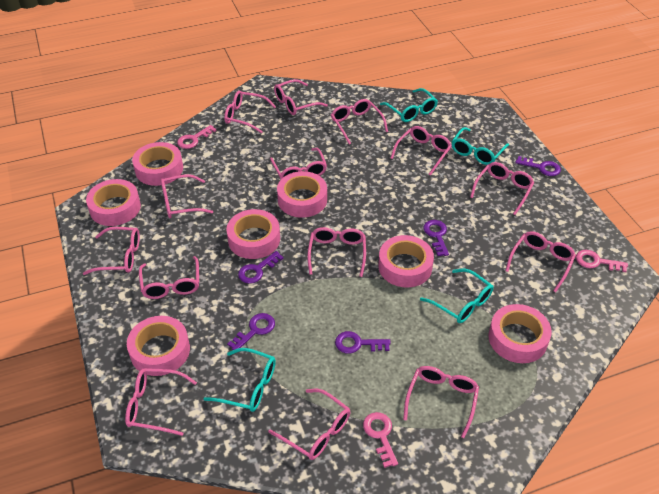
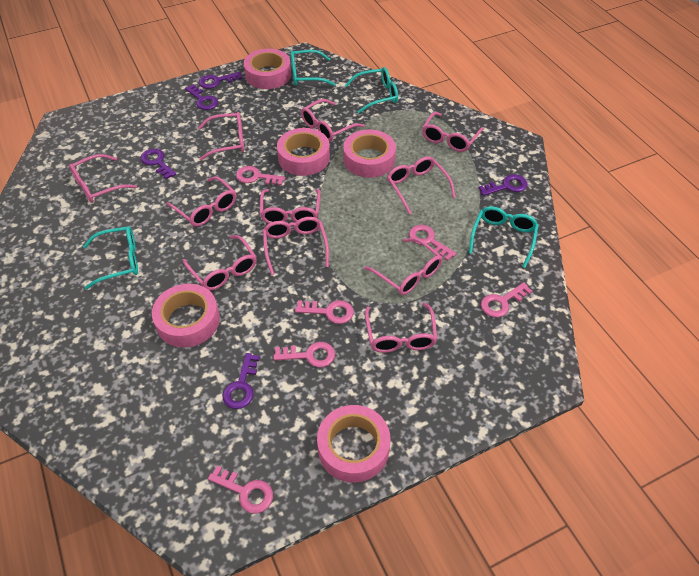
pink glasses: 14 -> 11
pink key: 3 -> 6
pink tape: 7 -> 5

